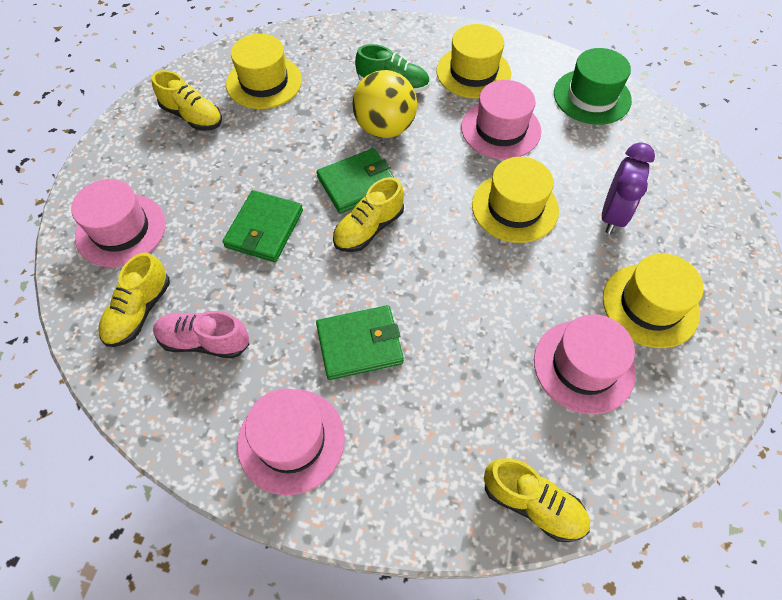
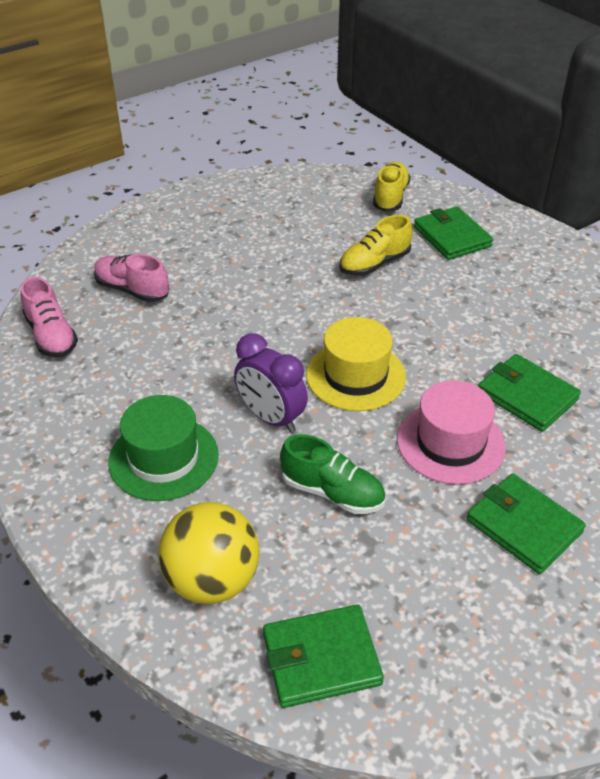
green wallet: 3 -> 4
pink hat: 4 -> 1
pink shoe: 1 -> 2
yellow hat: 4 -> 1
yellow shoe: 4 -> 2

